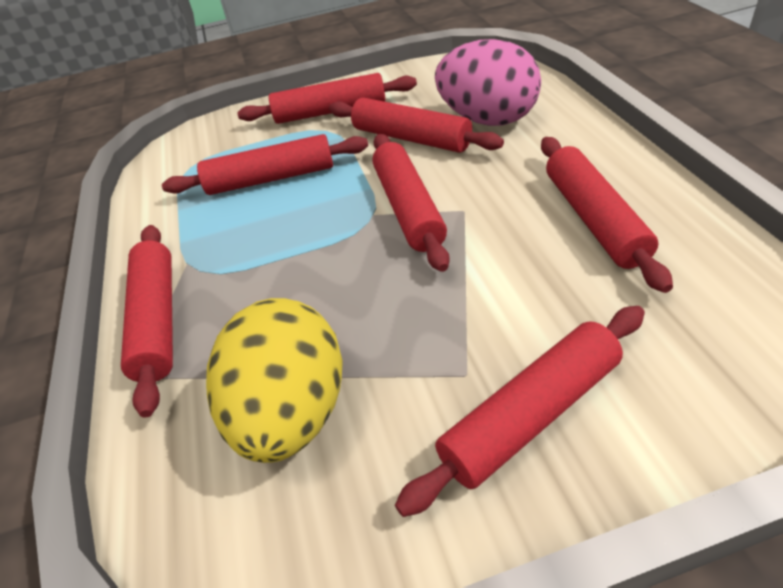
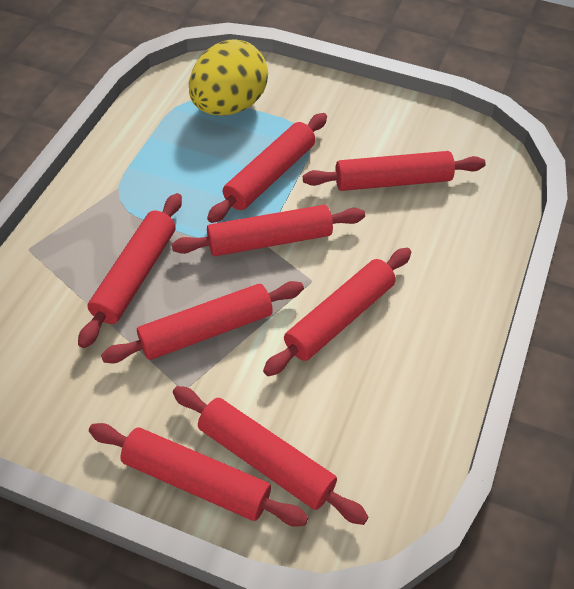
pink egg: 1 -> 0
red rolling pin: 7 -> 8

